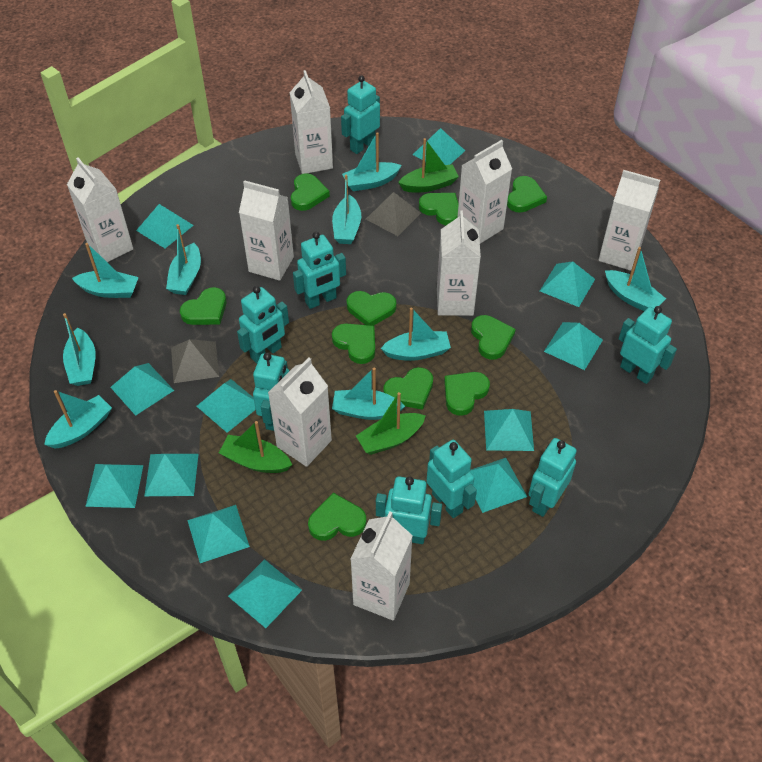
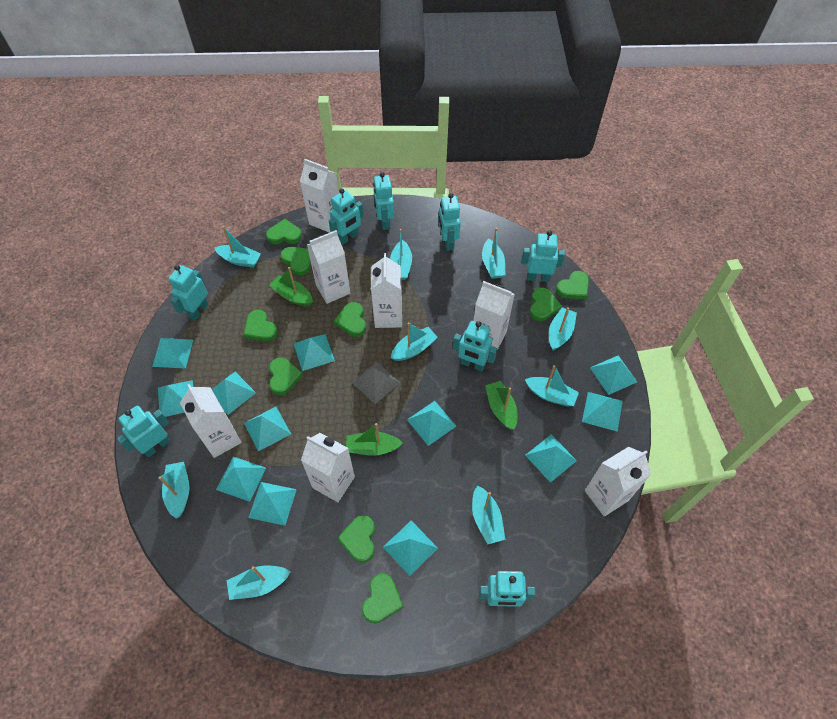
green heart: 10 -> 9
grey pyramid: 2 -> 1
white carton: 8 -> 7

